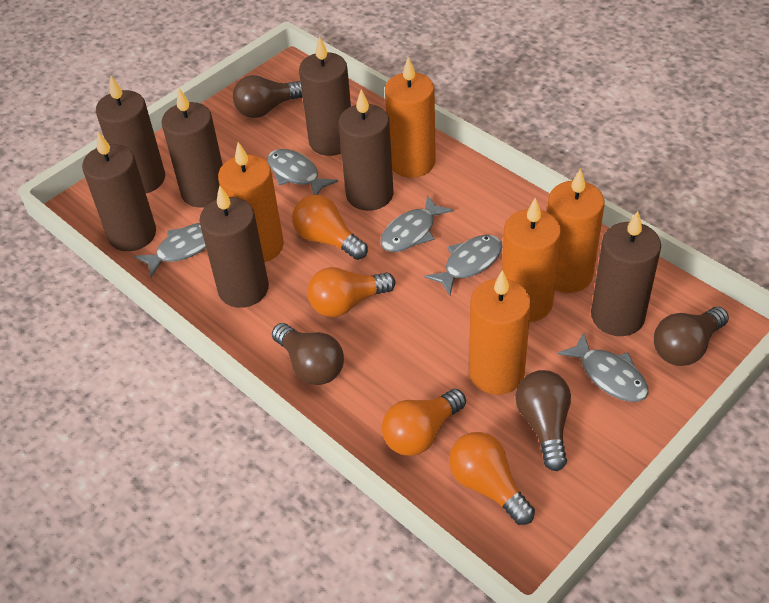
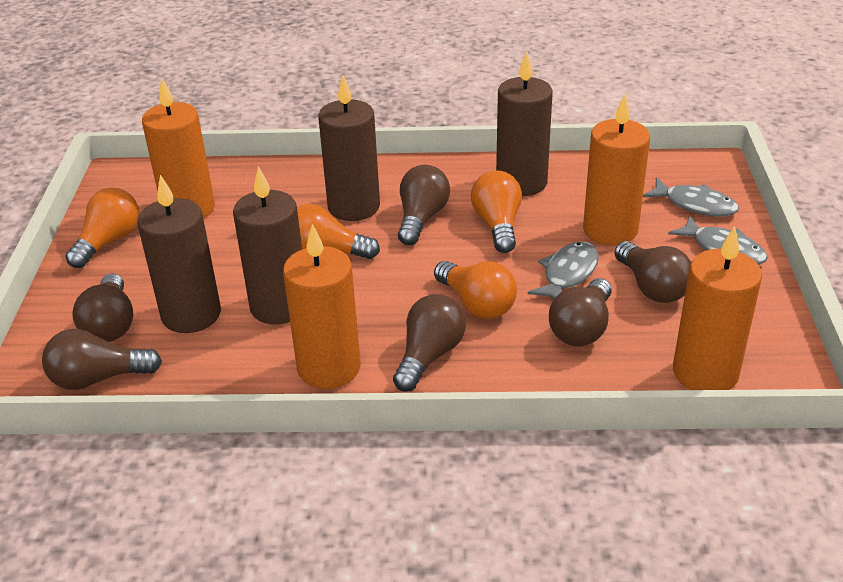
brown candle: 7 -> 4
brown light bulb: 4 -> 6
grey fish: 5 -> 3
orange candle: 5 -> 4

